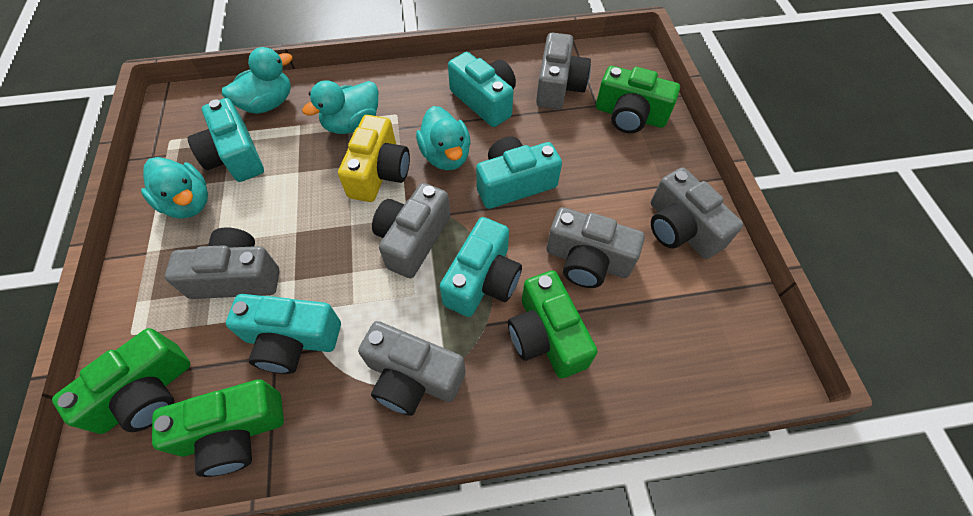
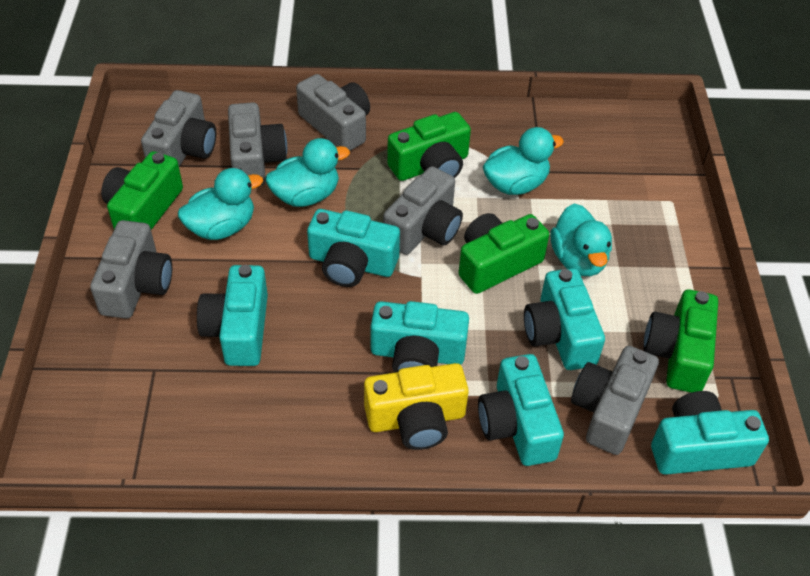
turquoise camera: 5 -> 6

